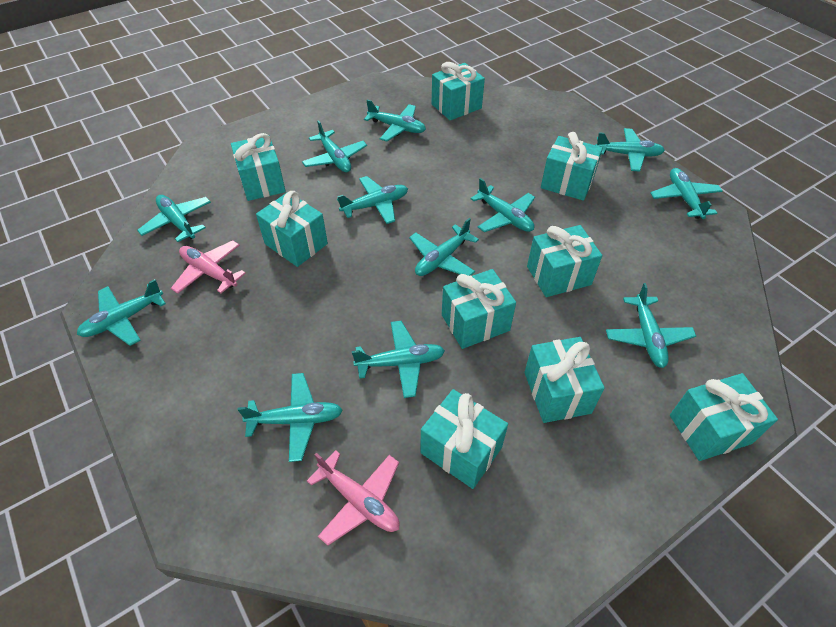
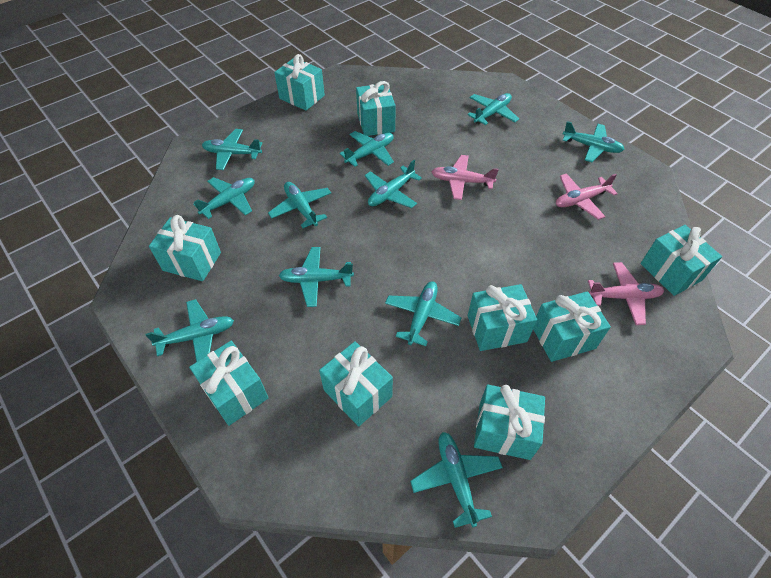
pink plane: 2 -> 3
turquoise plane: 12 -> 11

